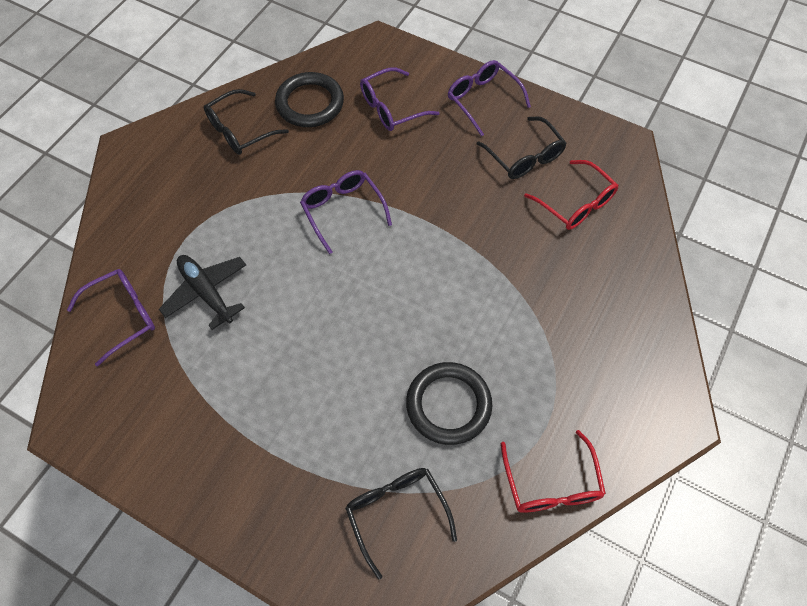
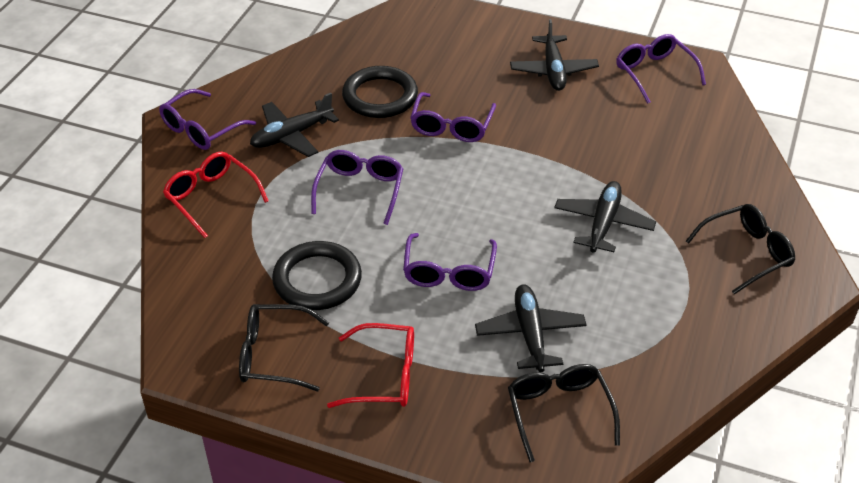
black plane: 1 -> 4
purple glasses: 4 -> 5

